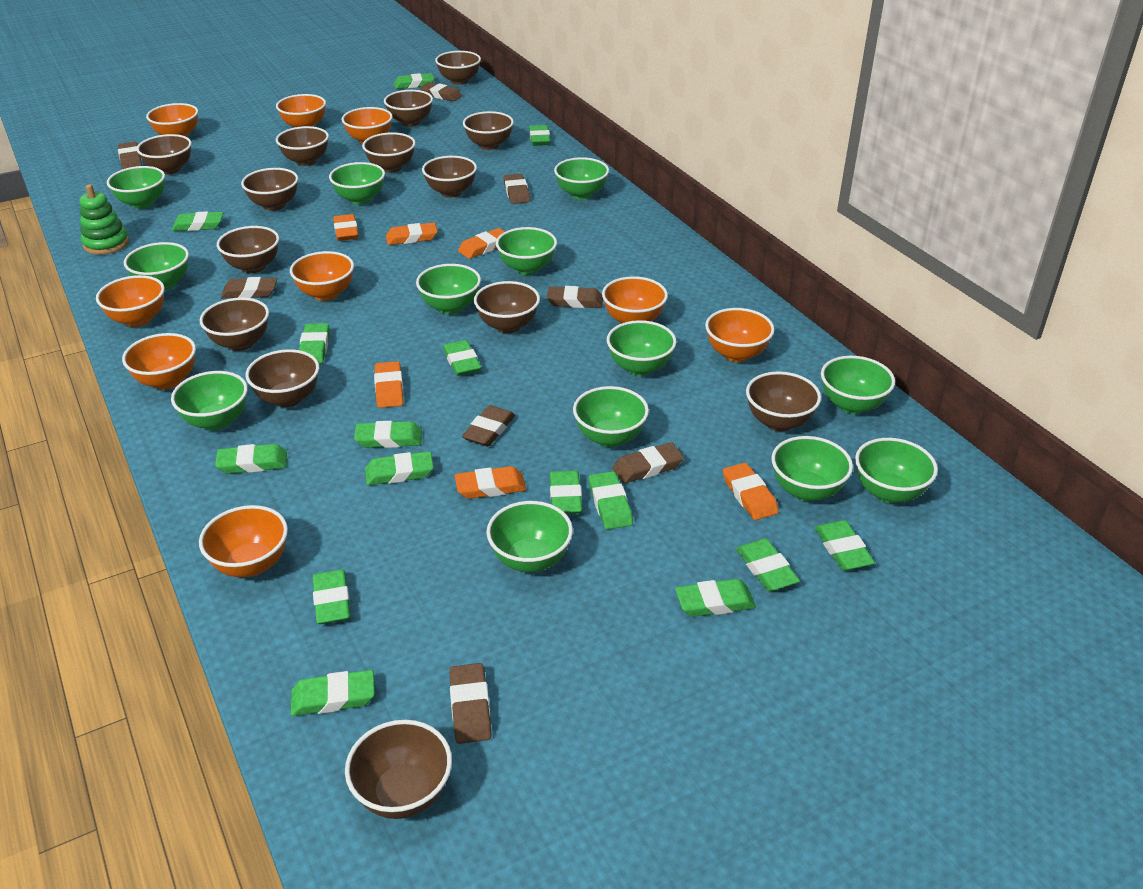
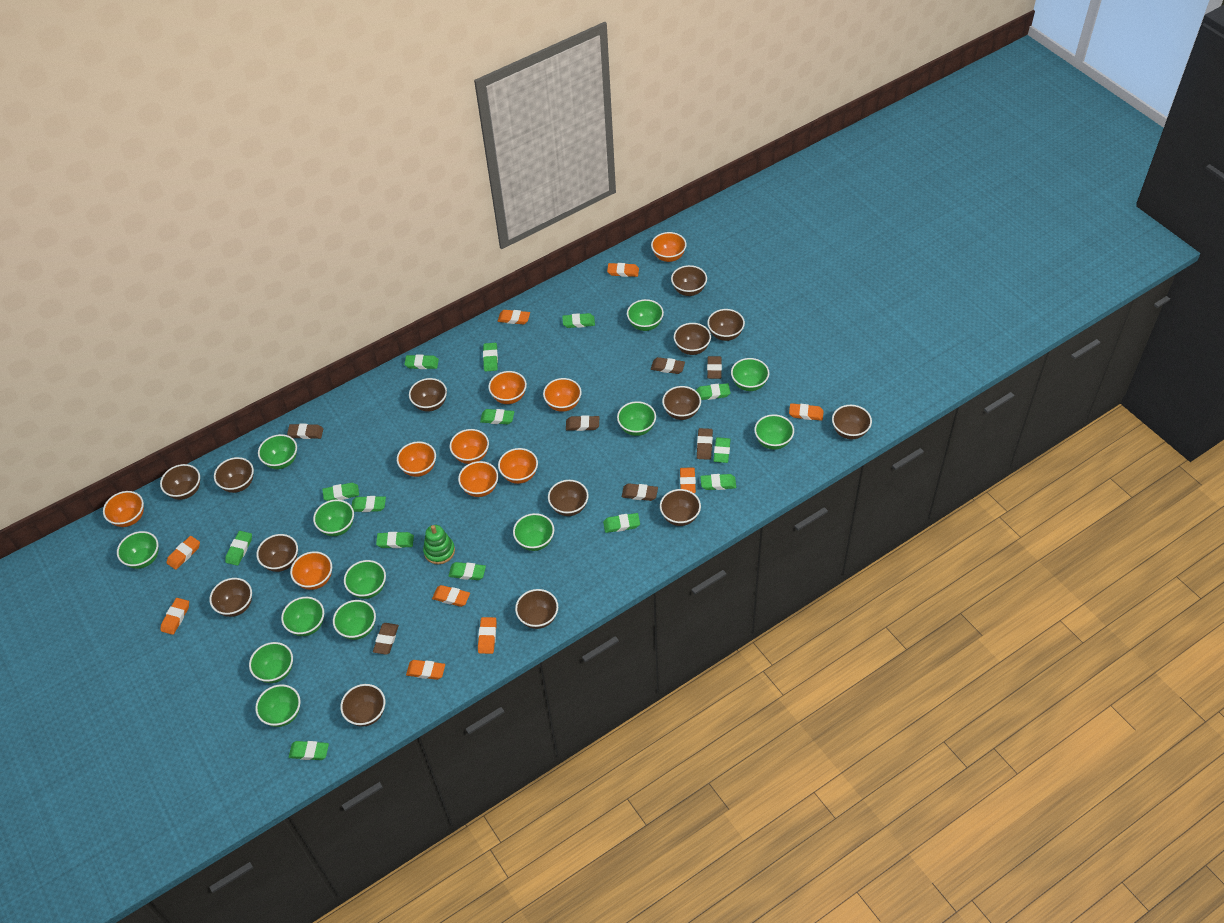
brown eraser: 8 -> 7
green eraser: 15 -> 14
orange eraser: 6 -> 9

